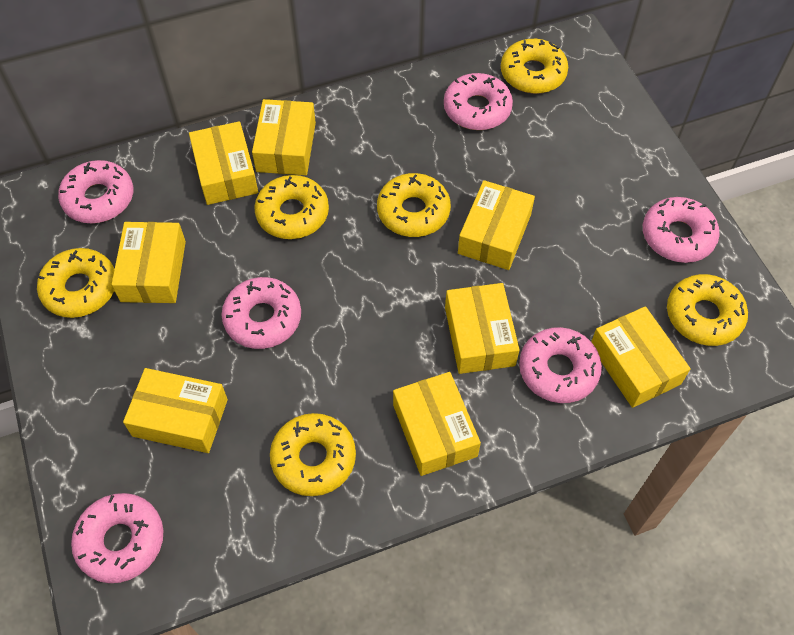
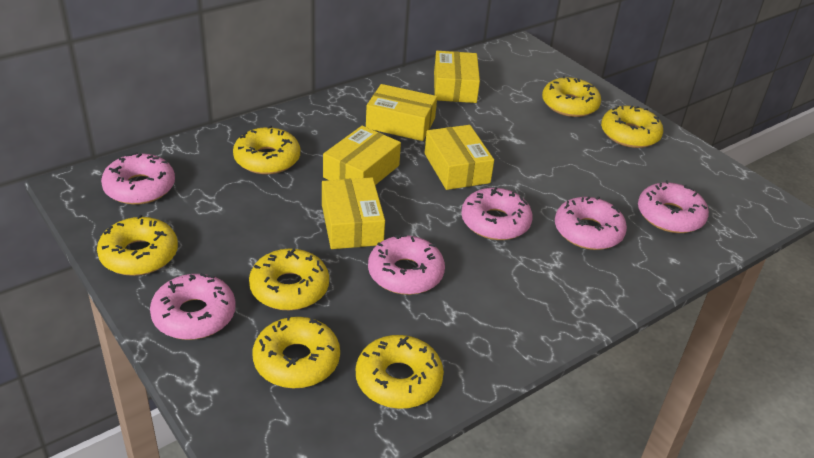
yellow box: 8 -> 5
yellow donut: 6 -> 7

